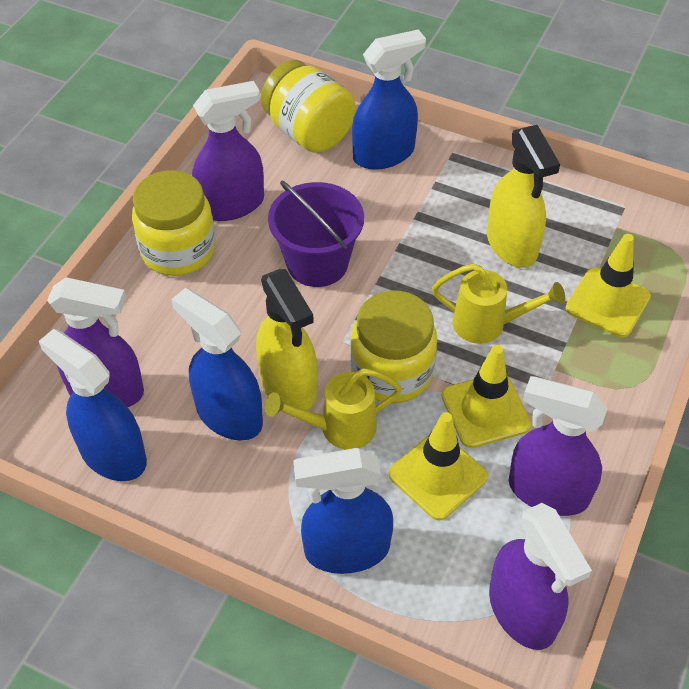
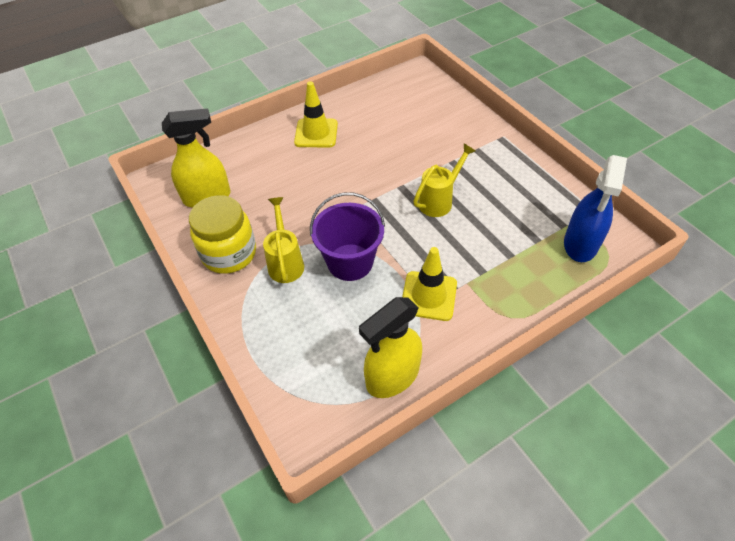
blue spray bottle: 4 -> 1
purple spray bottle: 4 -> 0
yellow jar: 3 -> 1
yellow traffic cone: 3 -> 2

